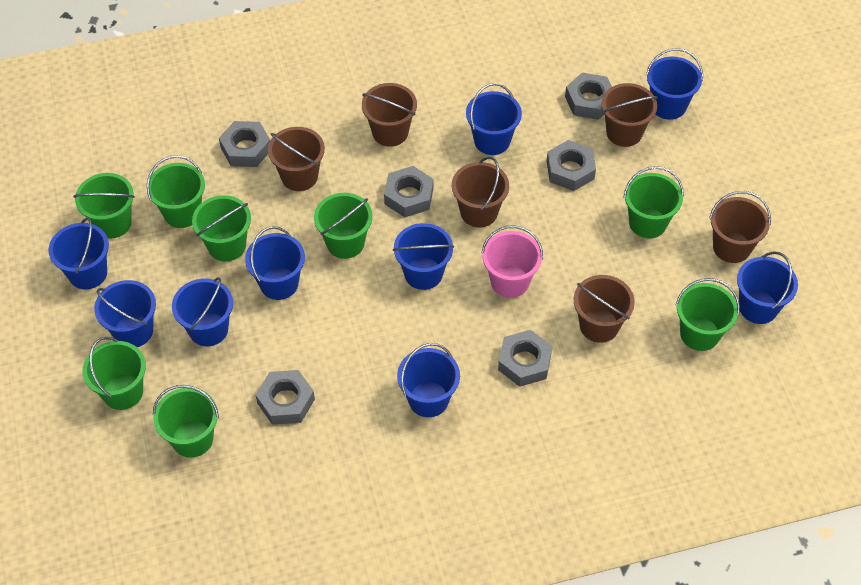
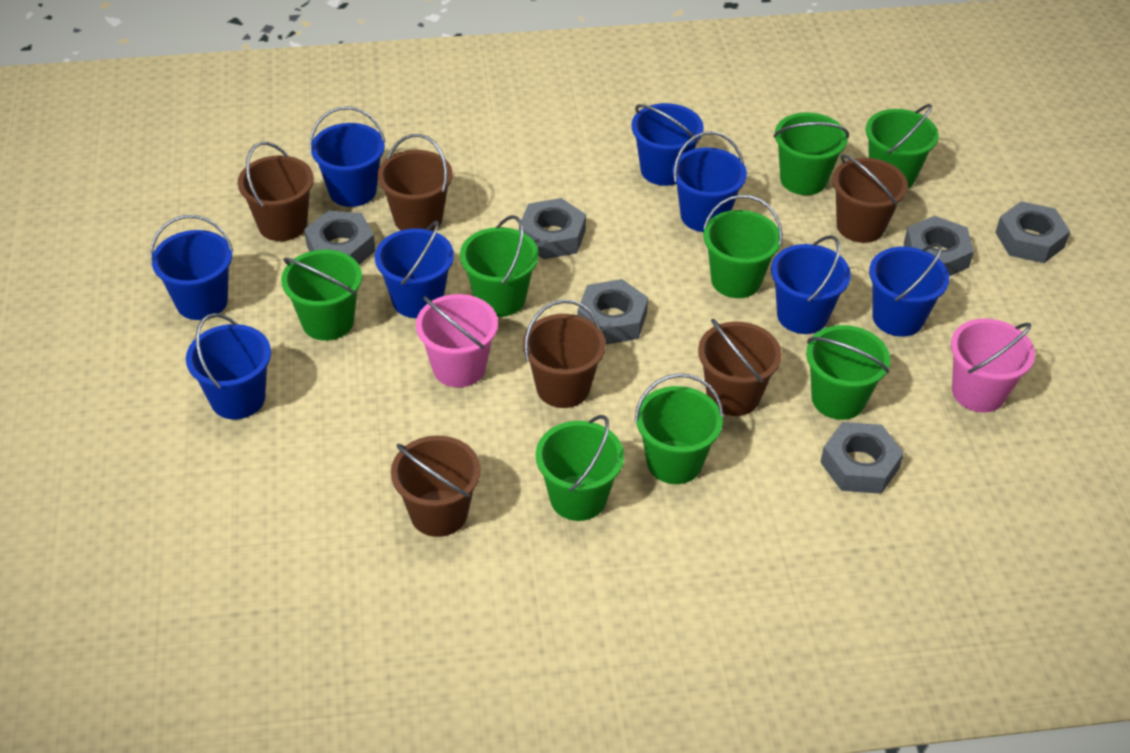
blue bucket: 9 -> 8
pink bucket: 1 -> 2

